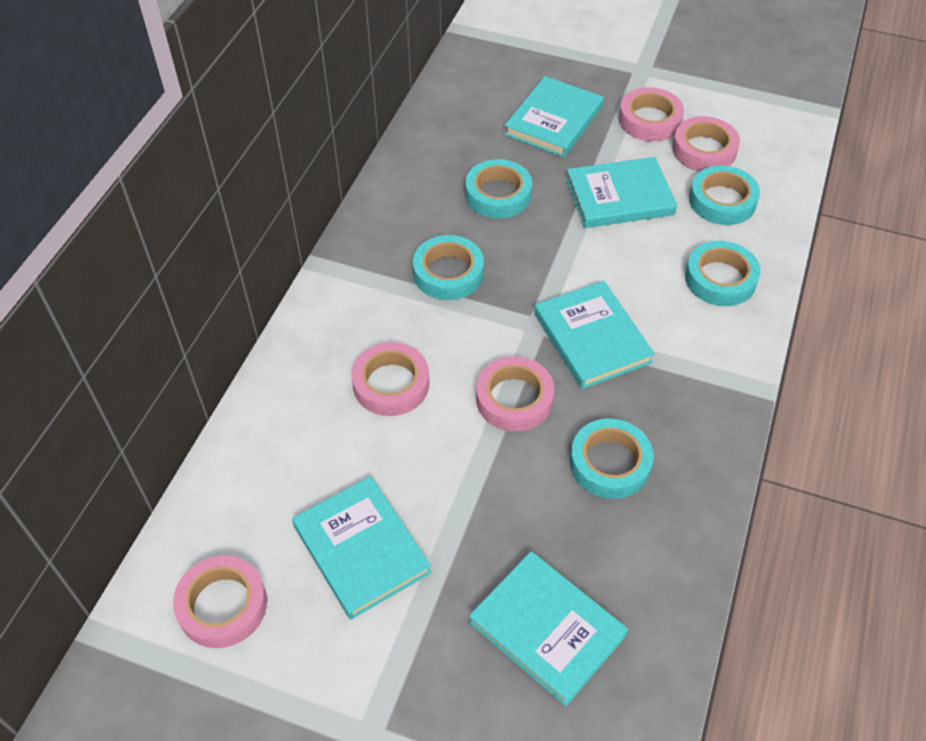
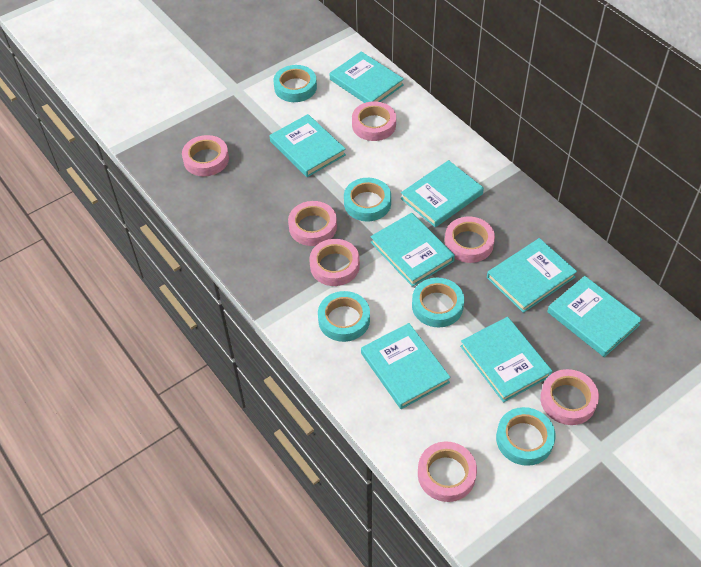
pink tape: 5 -> 7
turquoise book: 5 -> 8

